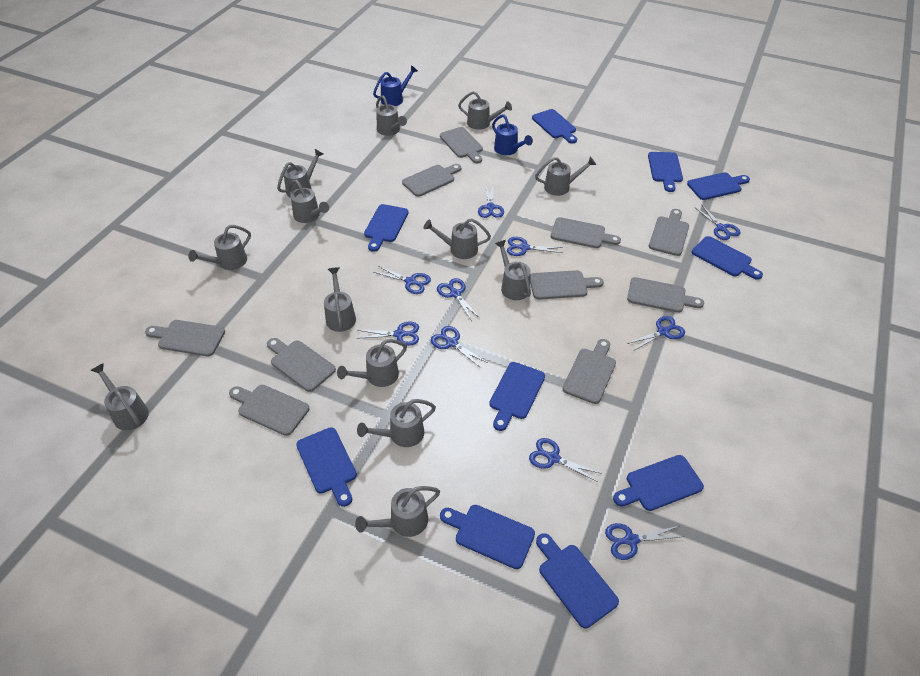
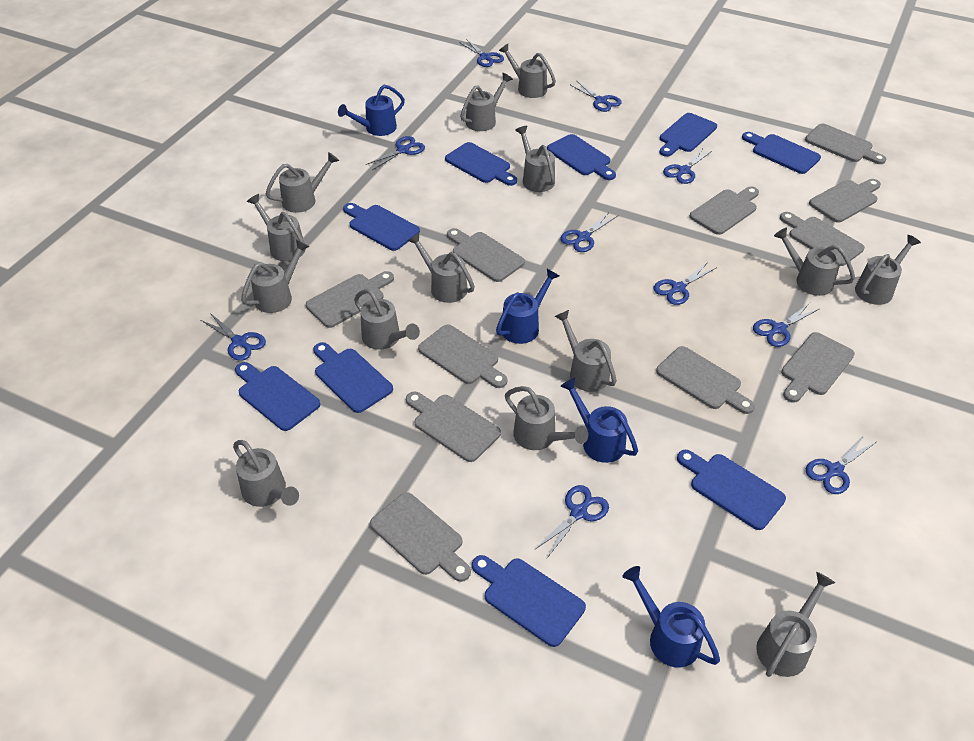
blue cutting board: 10 -> 9
blue watering can: 2 -> 4
grey cutting board: 10 -> 11
grey watering can: 13 -> 14

